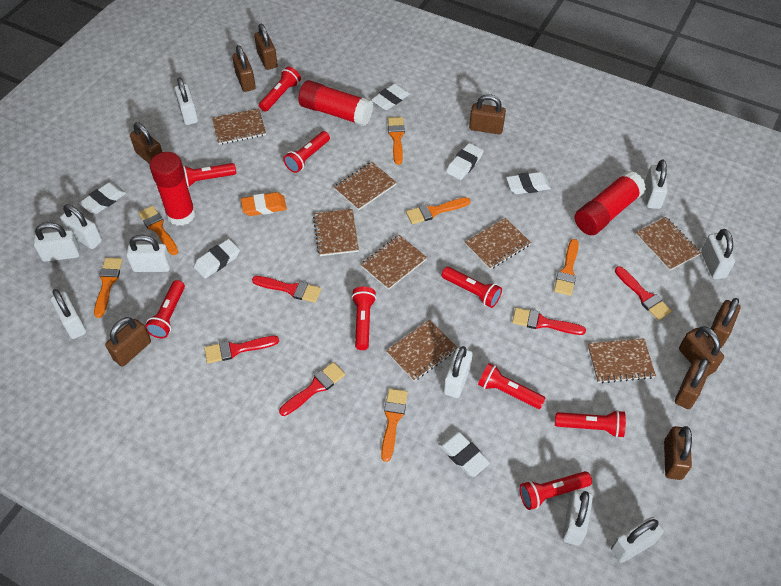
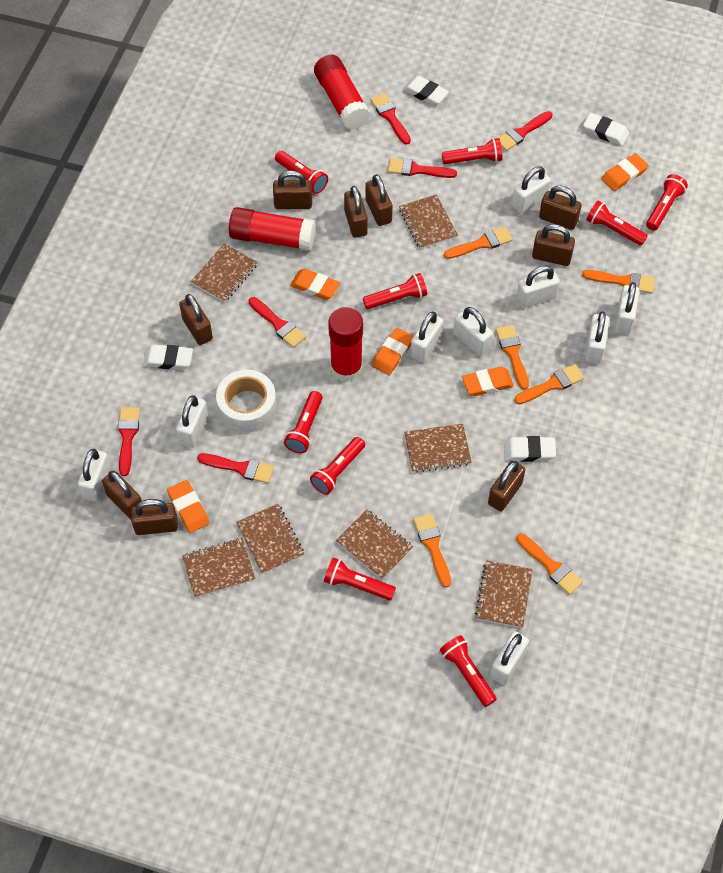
brown notebook: 8 -> 7
orange eraser: 1 -> 5
red brush: 5 -> 6
white eraser: 6 -> 4
white padlock: 10 -> 9
white tape: 0 -> 1

